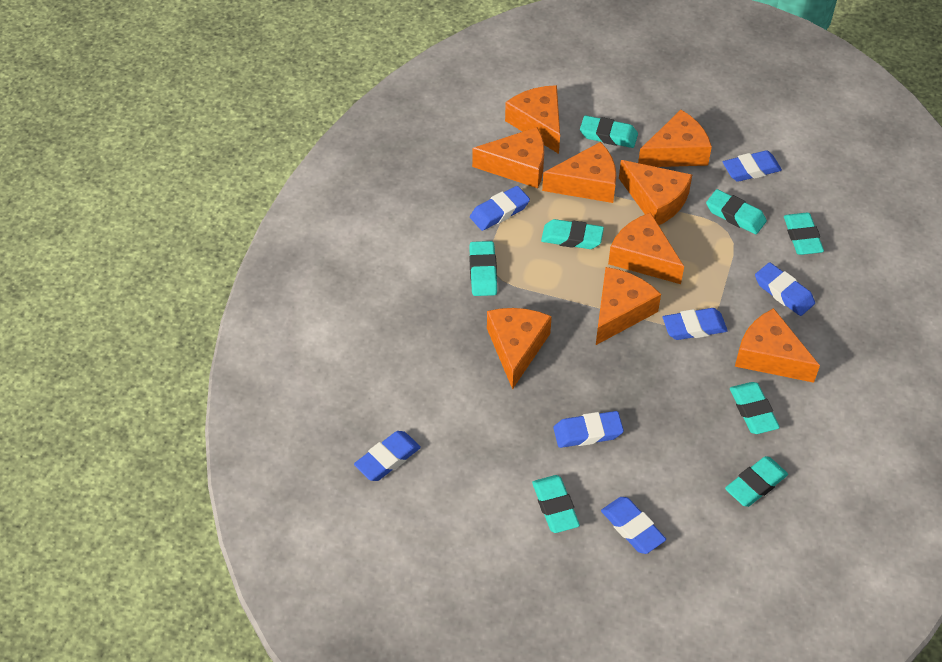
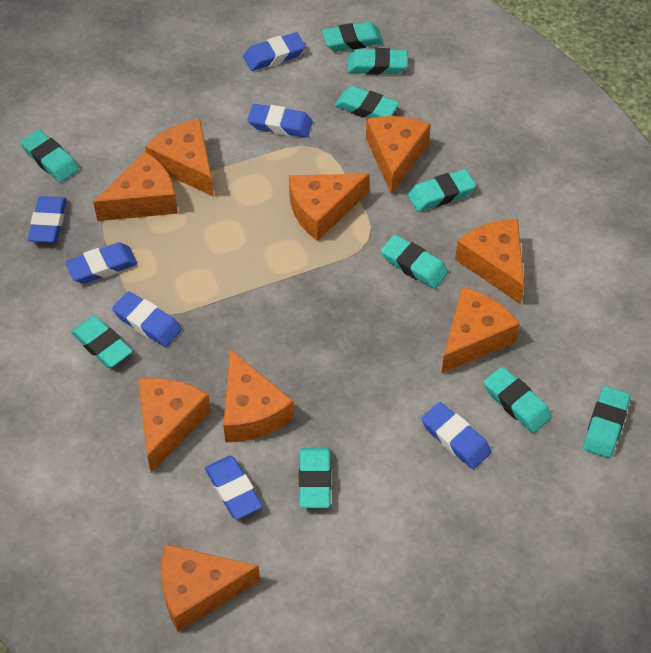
turquoise eraser: 8 -> 10

